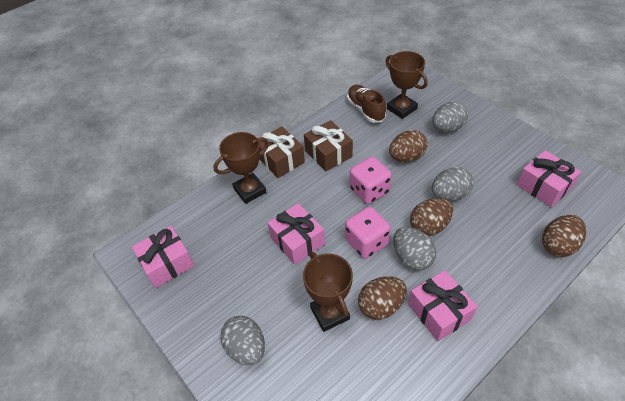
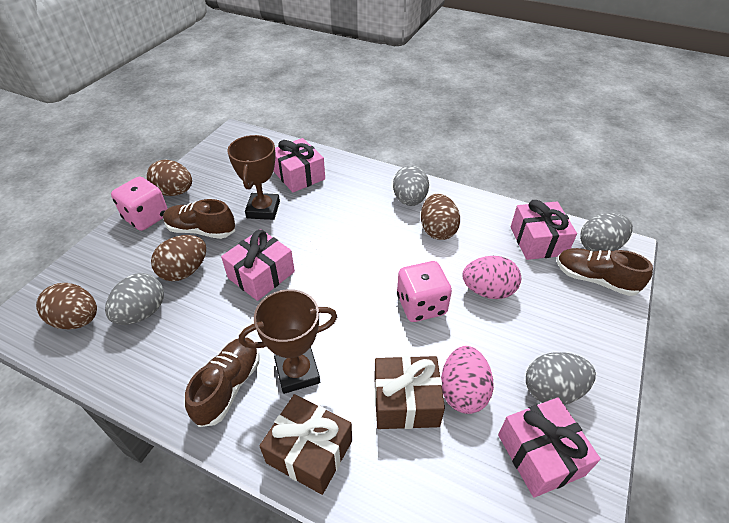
brown shoe: 1 -> 3
brown trophy: 3 -> 2
pink egg: 0 -> 2

